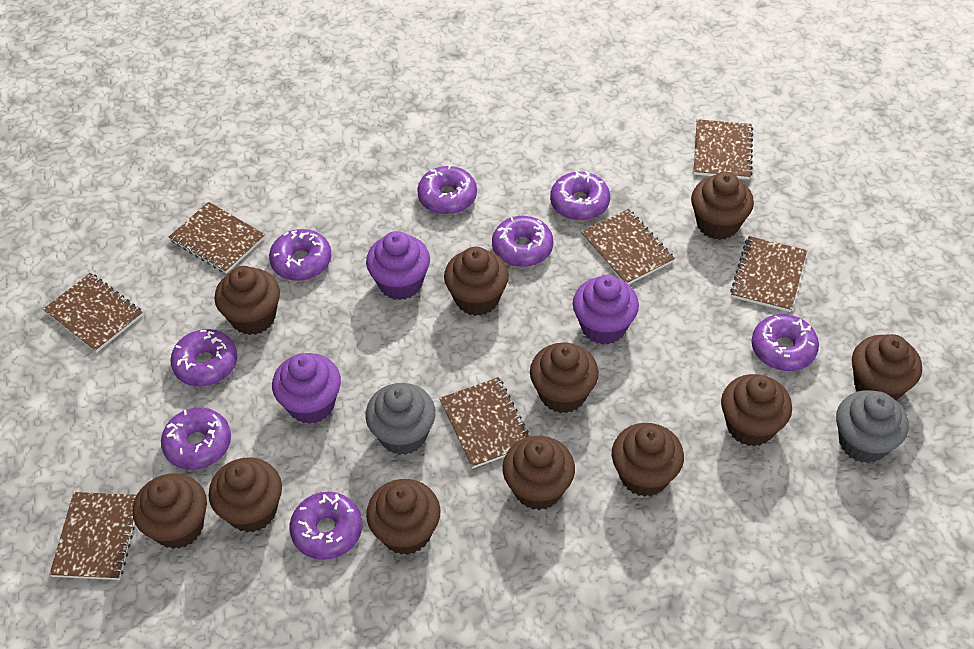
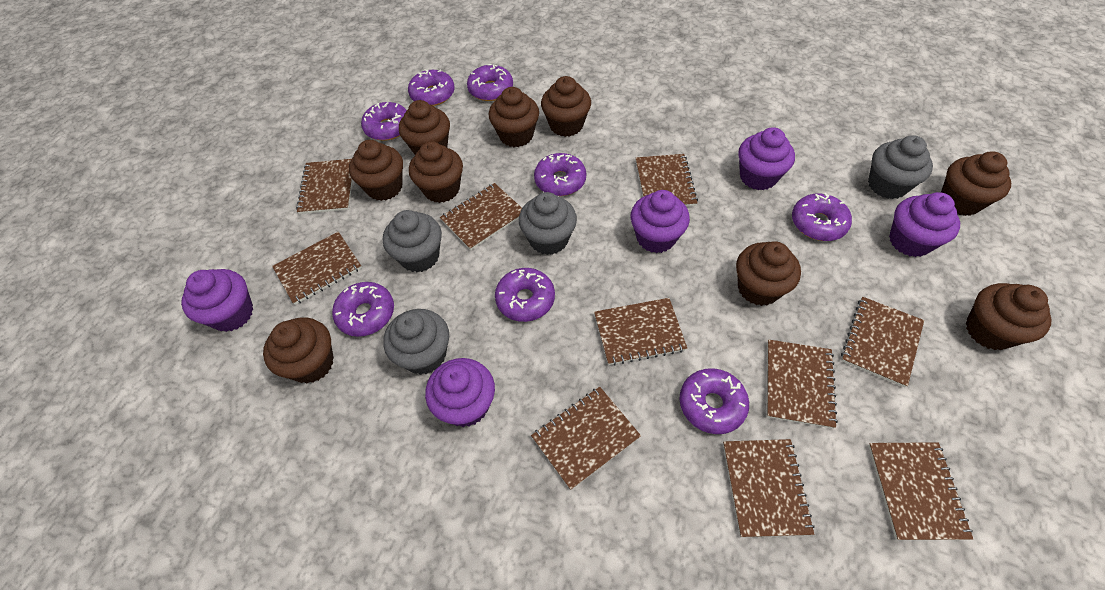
brown cupcake: 11 -> 9
brown notebook: 7 -> 10
grey cupcake: 2 -> 4
purple cupcake: 3 -> 5

